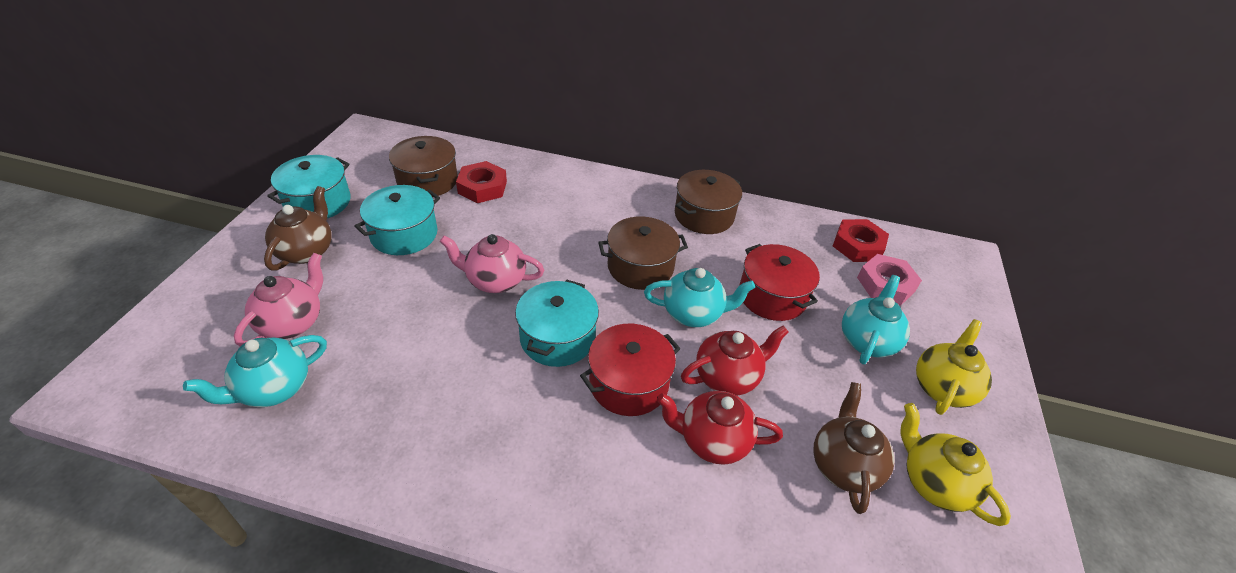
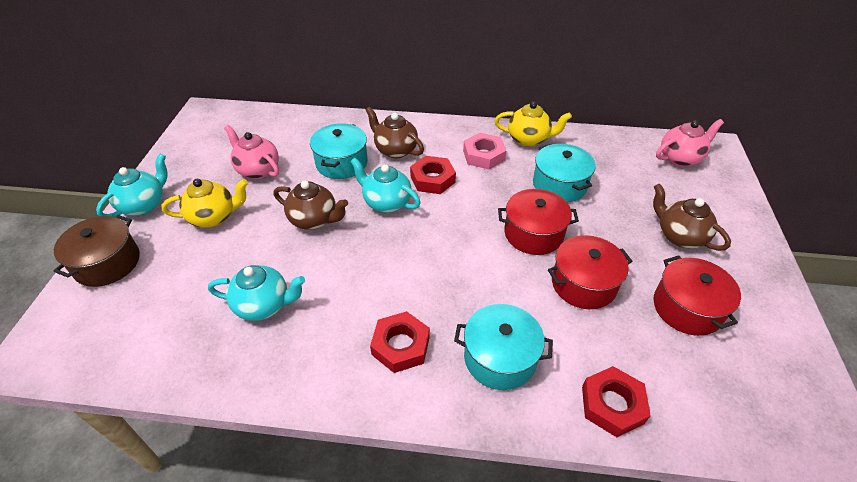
brown pot: 3 -> 1
brown teapot: 2 -> 3
red nut: 2 -> 3
red pot: 2 -> 3
red teapot: 2 -> 0

